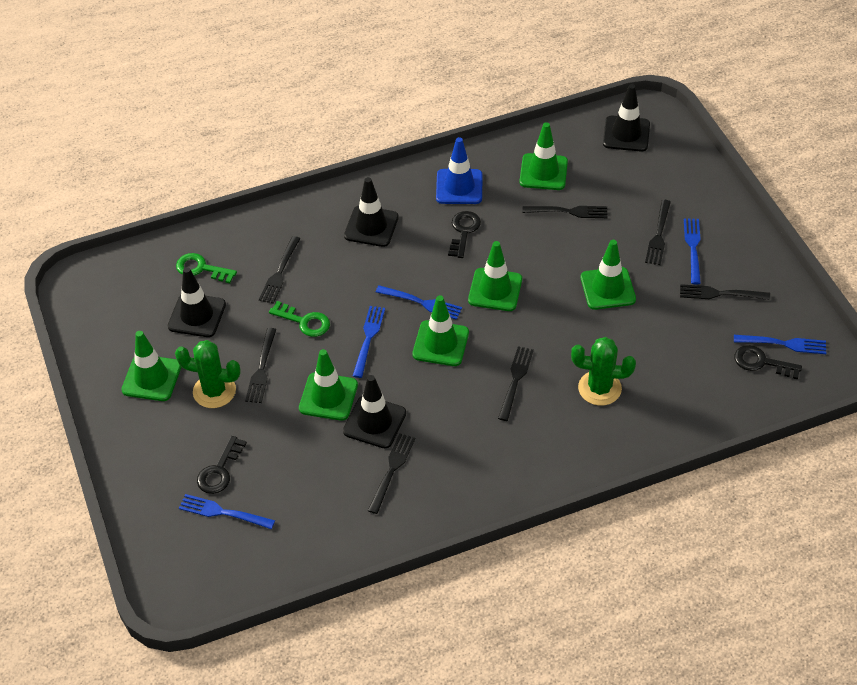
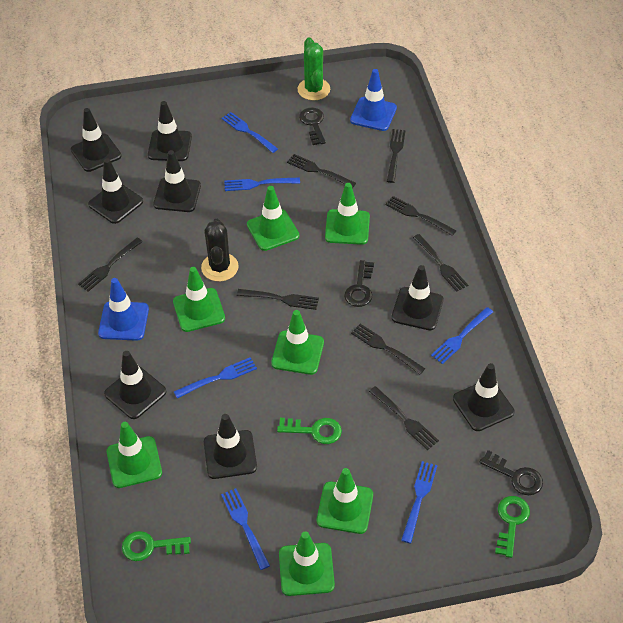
black cactus: 0 -> 1
black fork: 7 -> 8
black traffic cone: 4 -> 8
blue fork: 5 -> 6
blue traffic cone: 1 -> 2
green cactus: 2 -> 1
green key: 2 -> 3
green traffic cone: 6 -> 7

